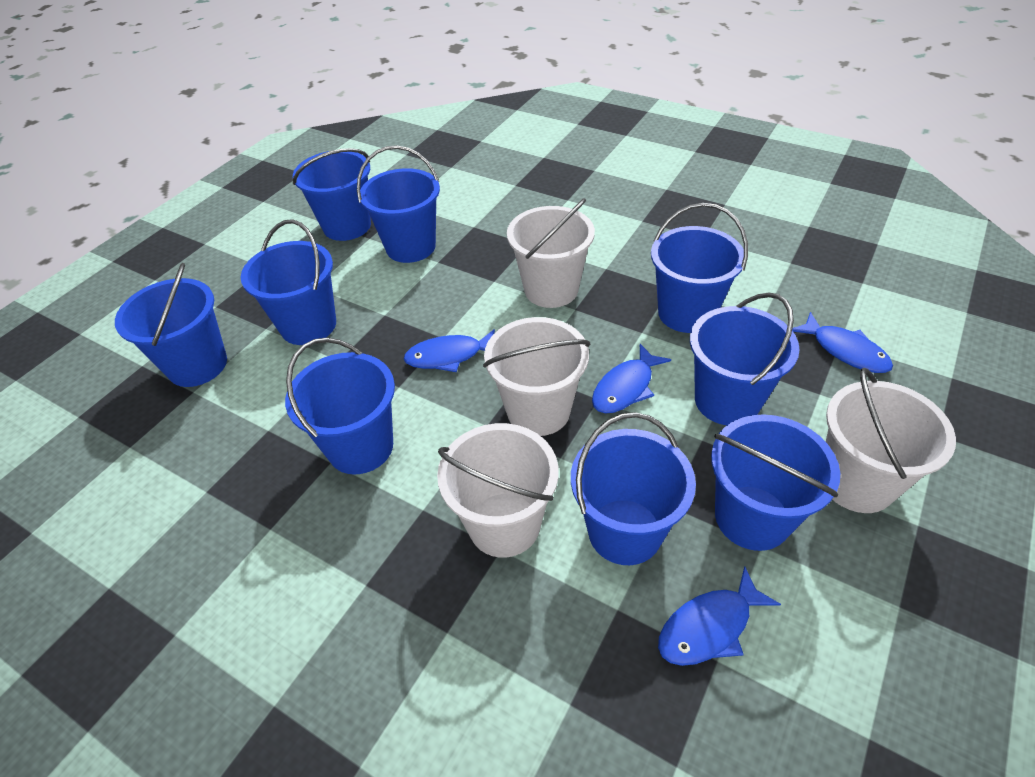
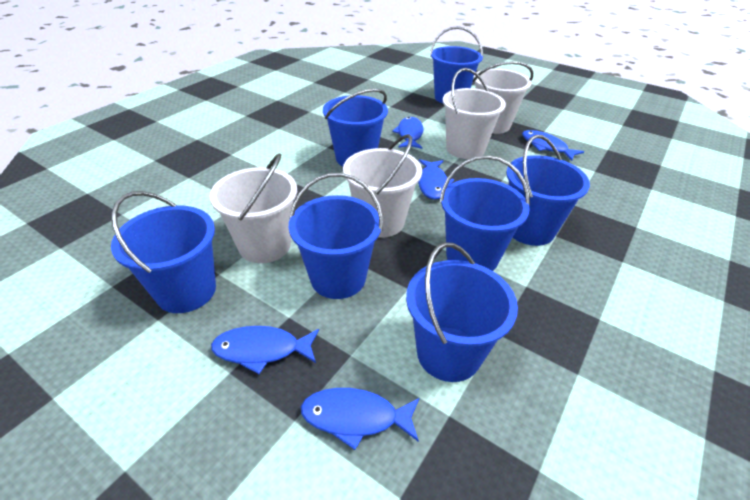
blue bucket: 9 -> 7
blue fish: 4 -> 5

